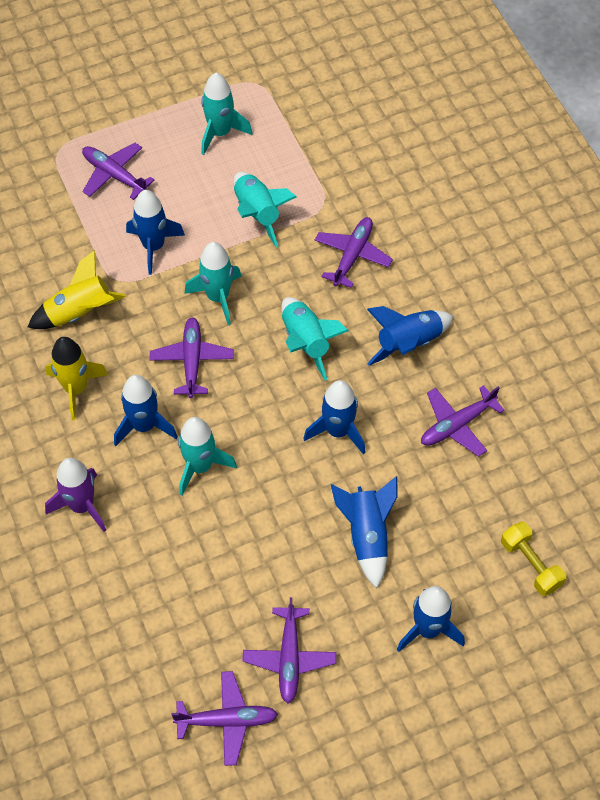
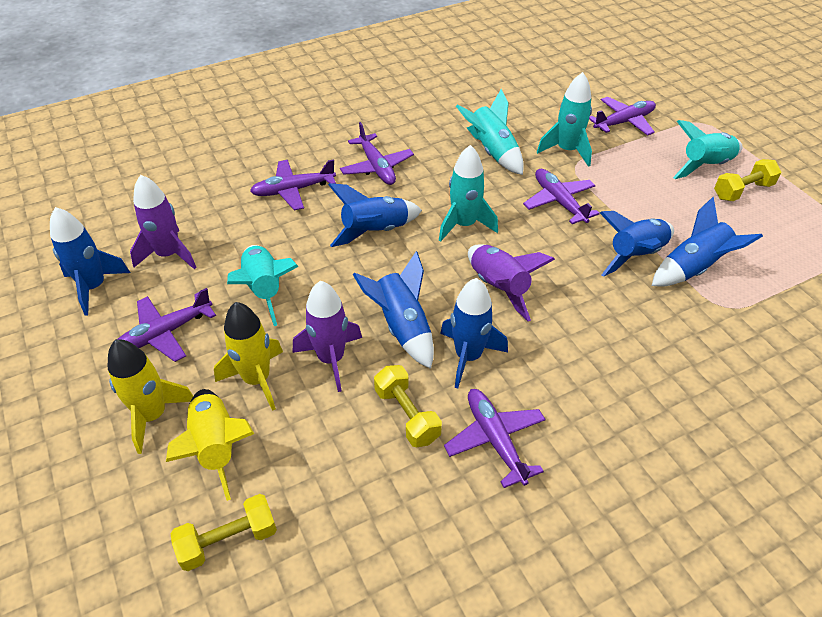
purple rocket: 1 -> 3
yellow dumbbell: 1 -> 3
yellow rocket: 2 -> 3

